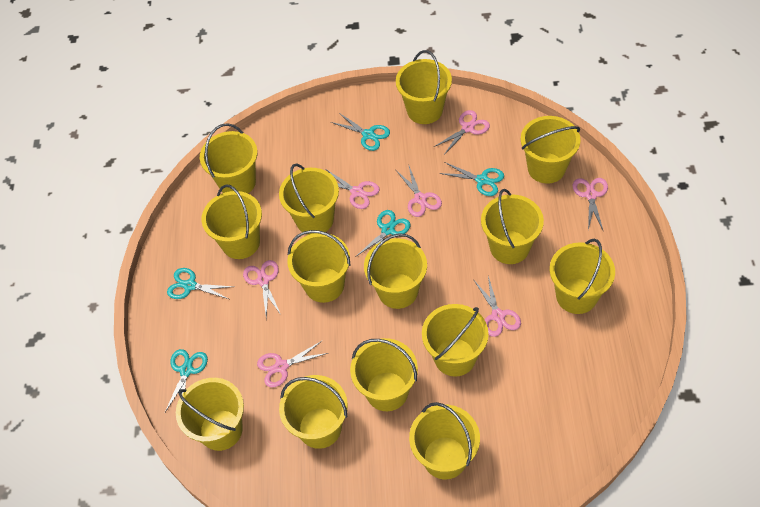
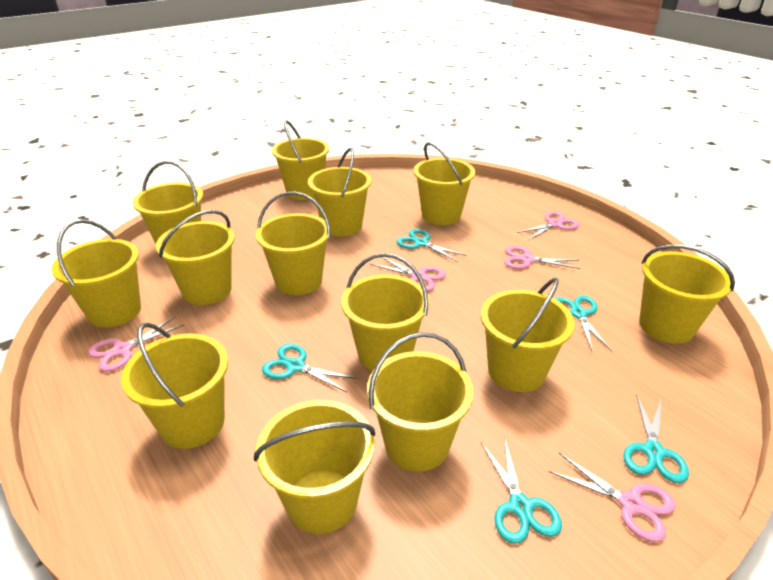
pink scissors: 7 -> 5
yellow bucket: 14 -> 13

